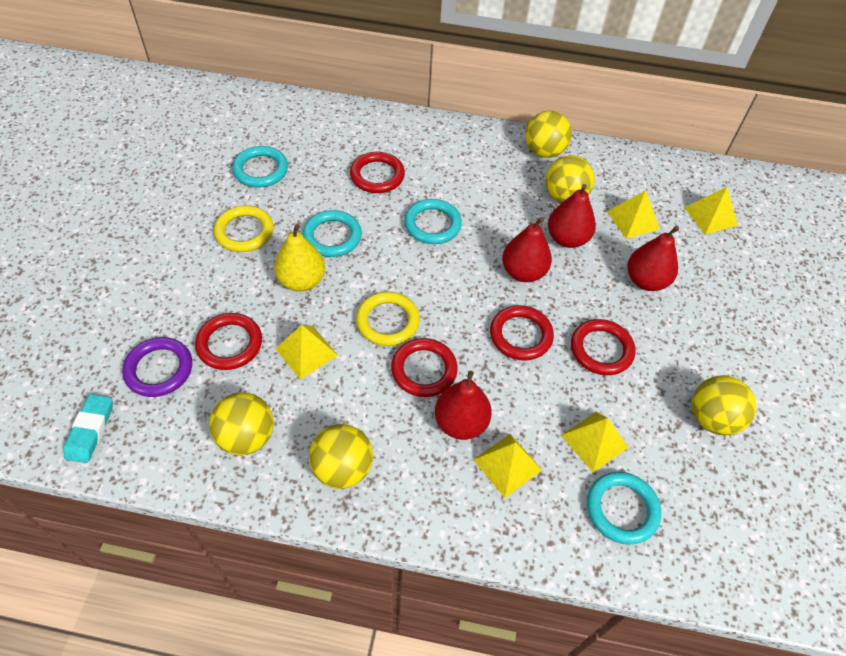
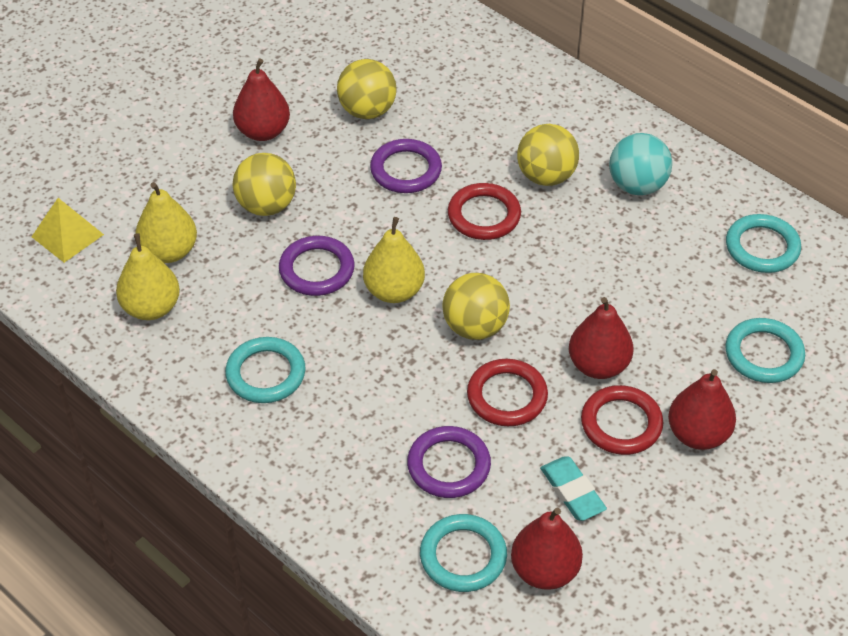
purple ring: 1 -> 3
red ring: 5 -> 3
turquoise ball: 0 -> 1
yellow ball: 5 -> 4
yellow pear: 1 -> 3
yellow pyramid: 5 -> 1
yellow ring: 2 -> 0

